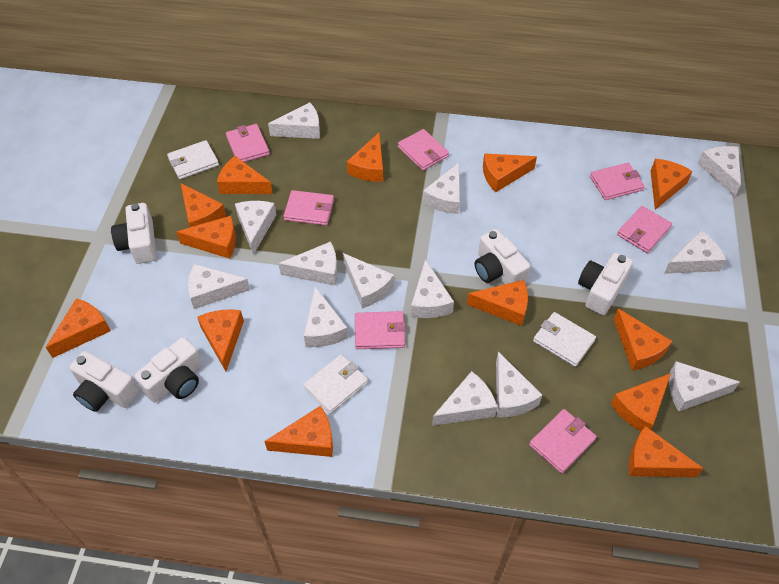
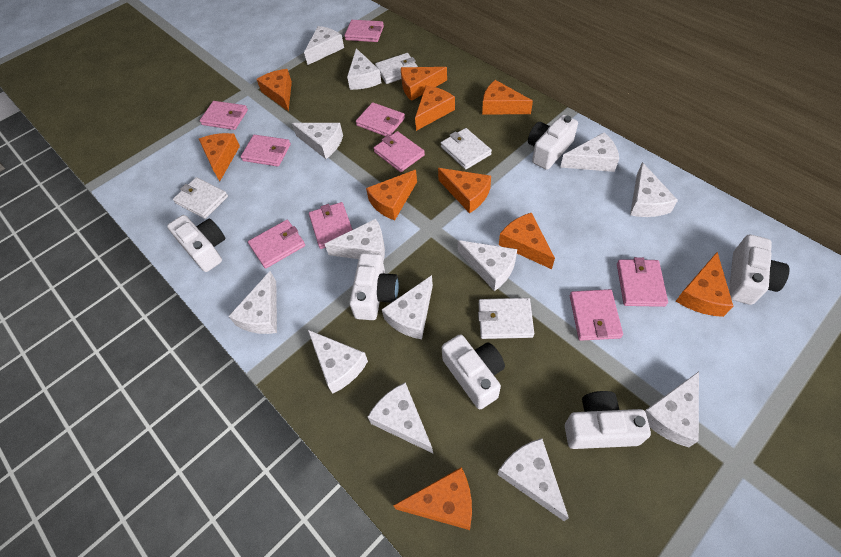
orange cheese: 13 -> 10
pink wallet: 7 -> 9
white camera: 5 -> 6
white wallet: 3 -> 4

